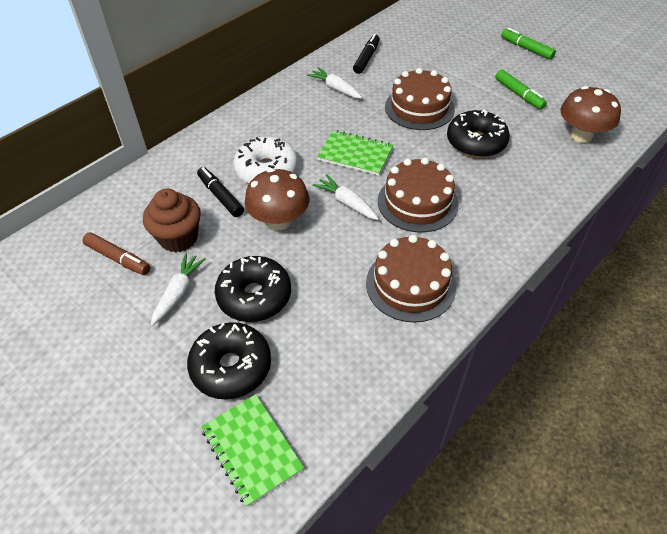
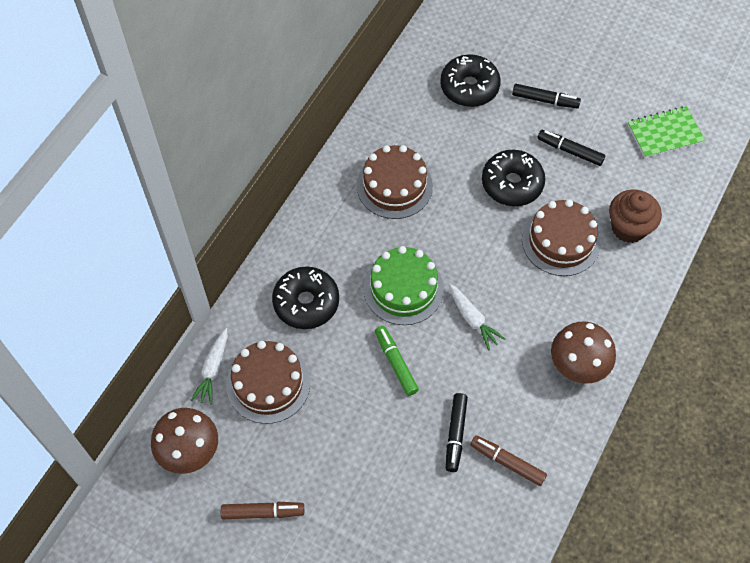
black marker: 2 -> 3
brown marker: 1 -> 2
green cake: 0 -> 1
green marker: 2 -> 1
green notebook: 2 -> 1
white carrot: 3 -> 2
white donut: 1 -> 0

